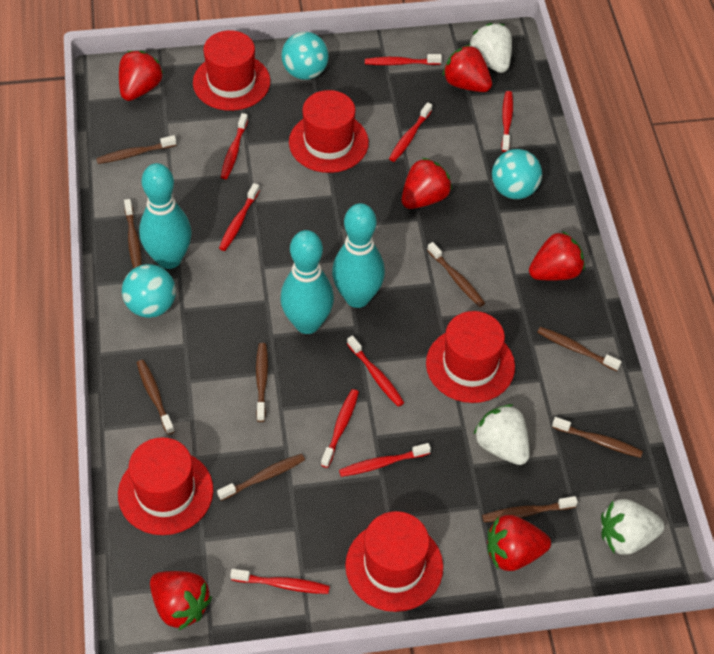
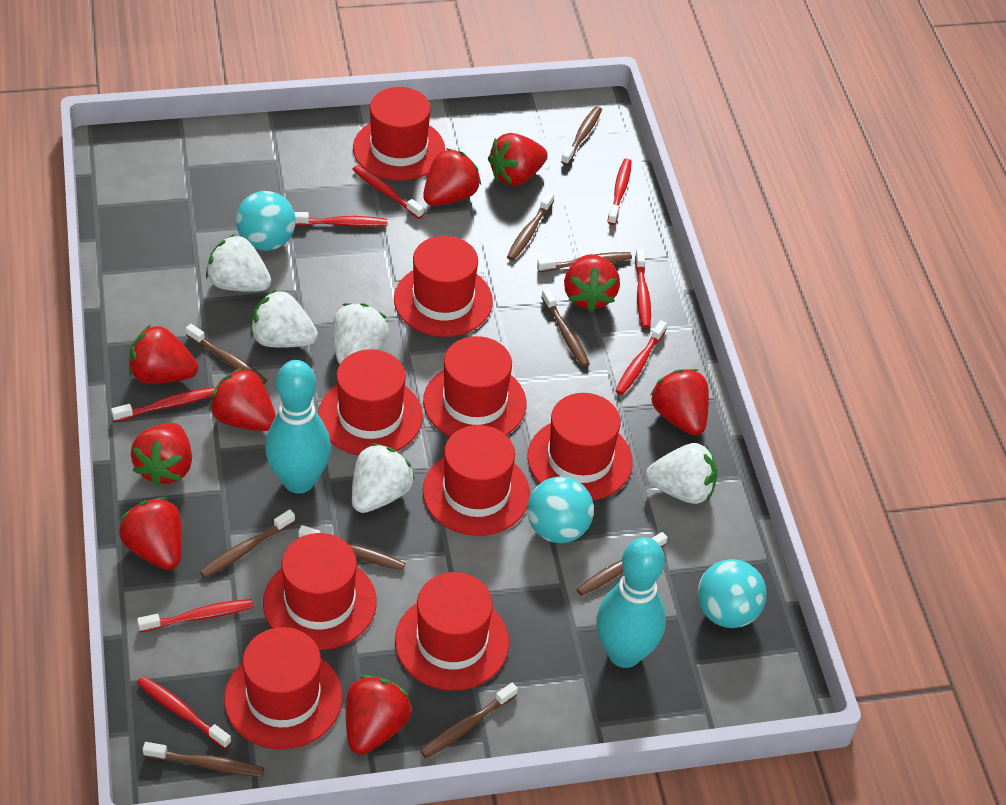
brown toothbrush: 9 -> 10
red hat: 5 -> 9
red strawberry: 6 -> 9
red toothbrush: 9 -> 8
turquoise bowling pin: 3 -> 2
white strawberry: 3 -> 5

